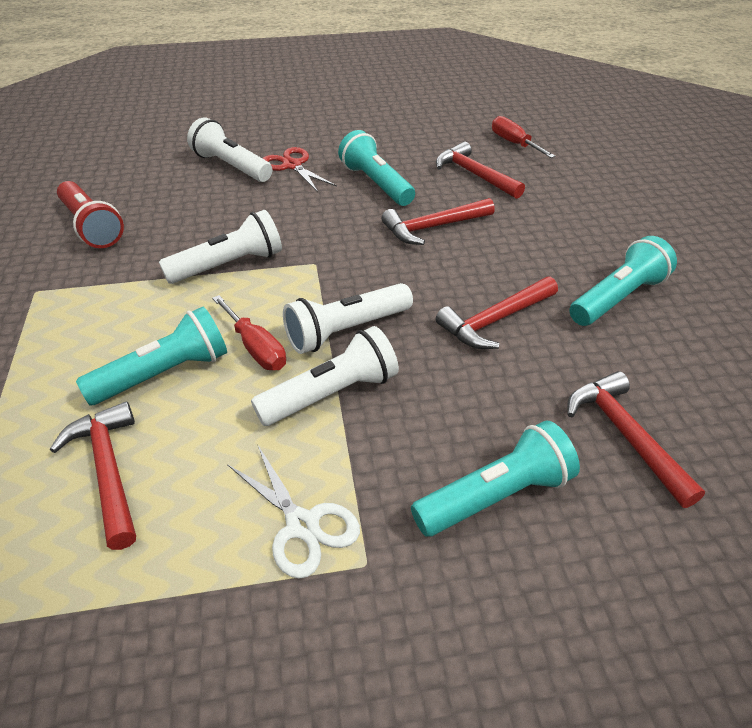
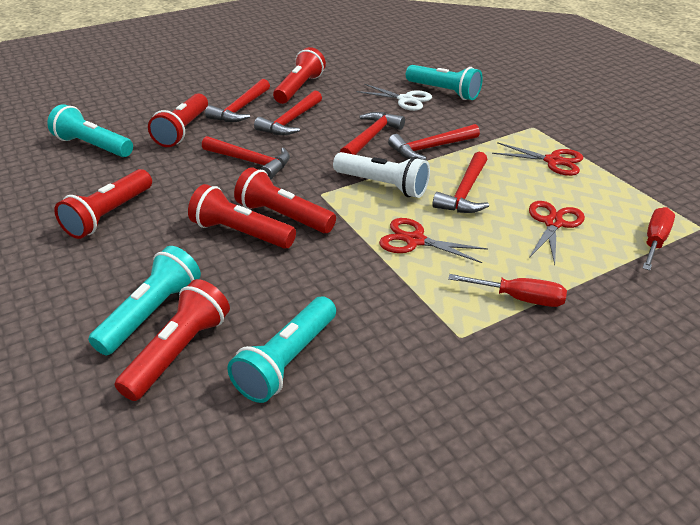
red flashlight: 1 -> 6
red hammer: 5 -> 6
red scissors: 1 -> 3
white flashlight: 4 -> 1

